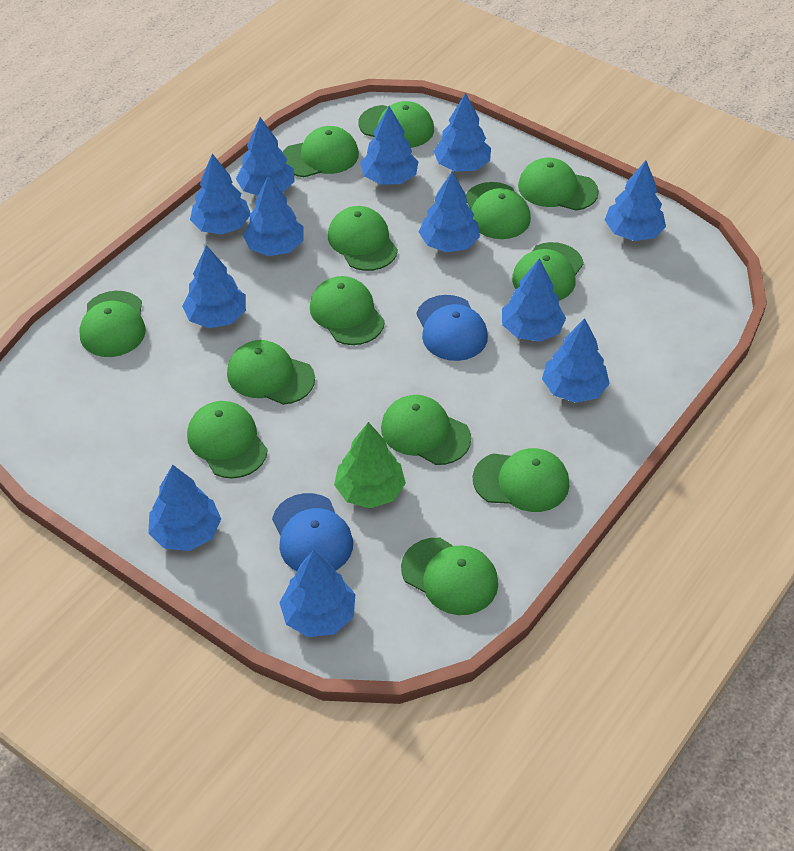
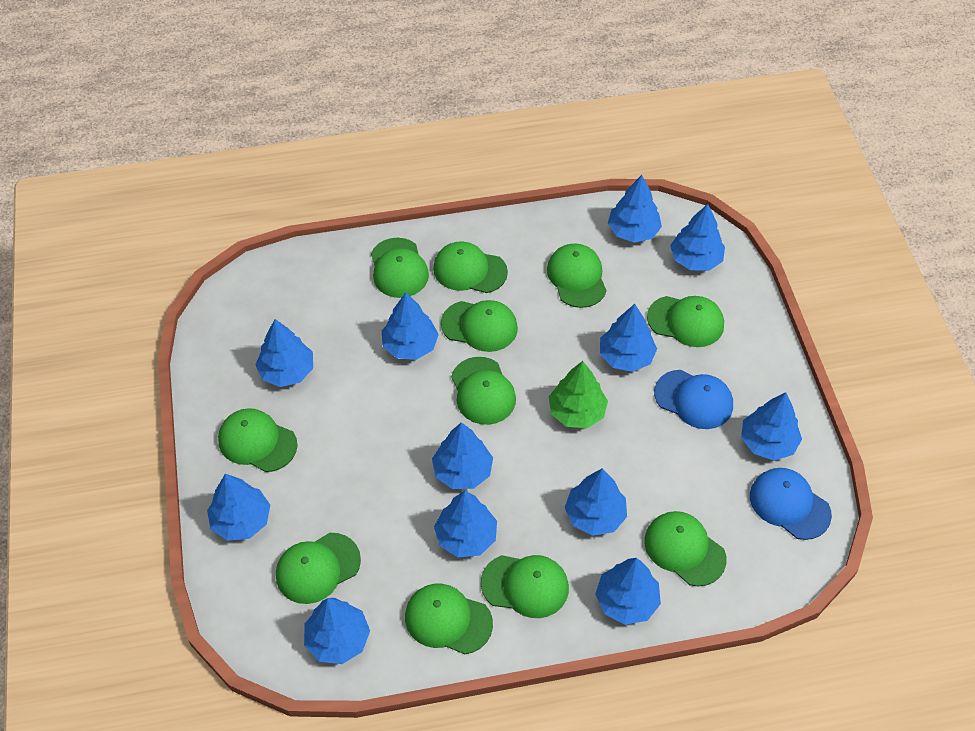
green cap: 13 -> 11

